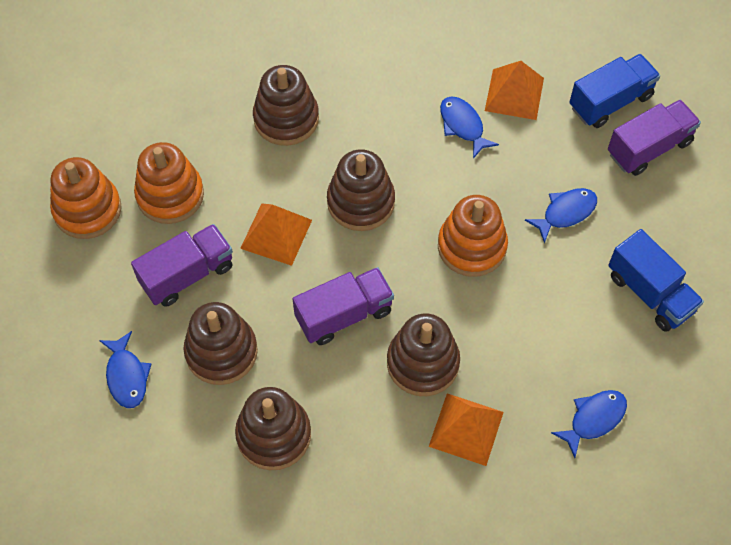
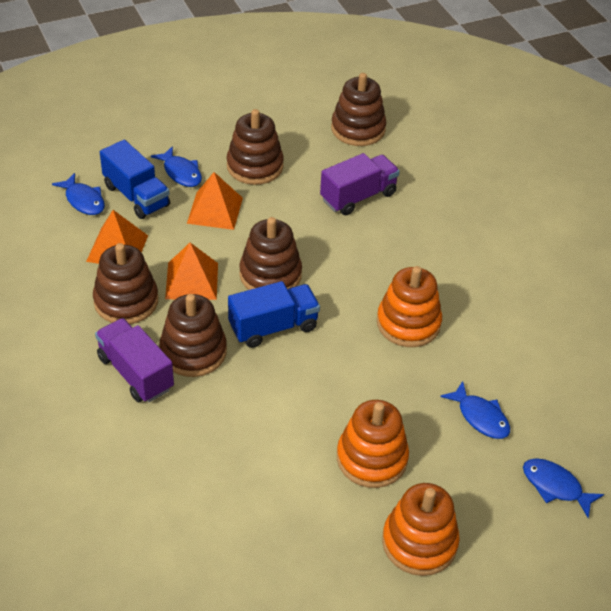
purple truck: 3 -> 2

